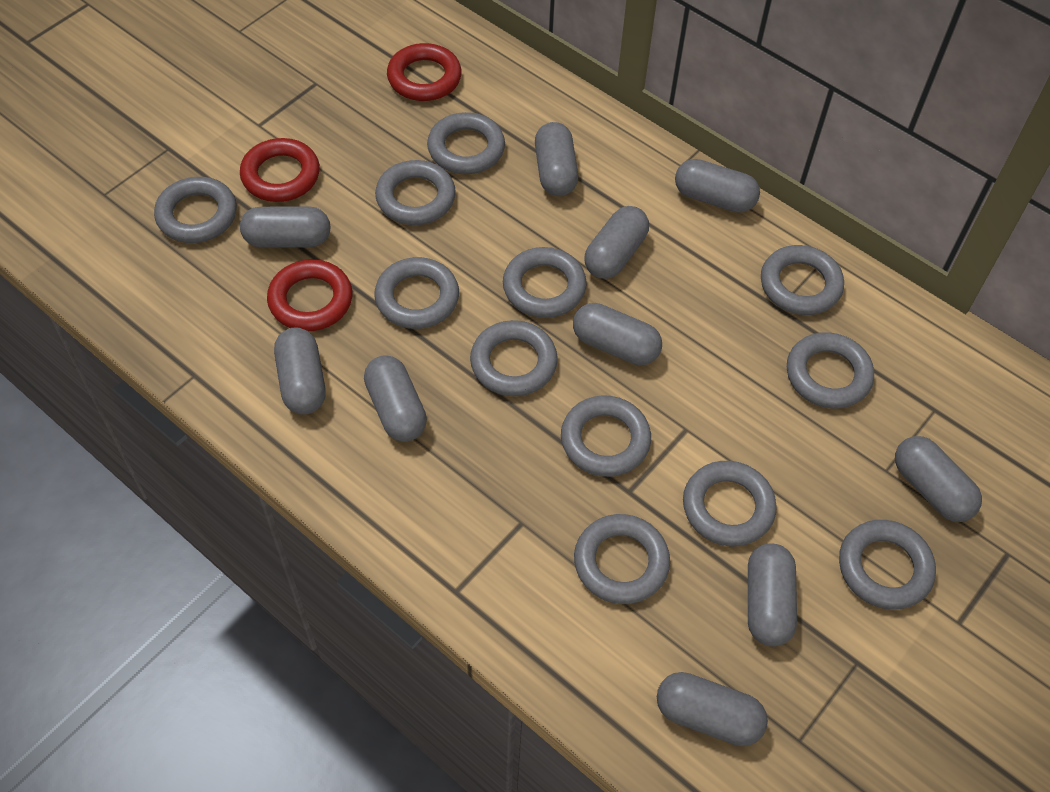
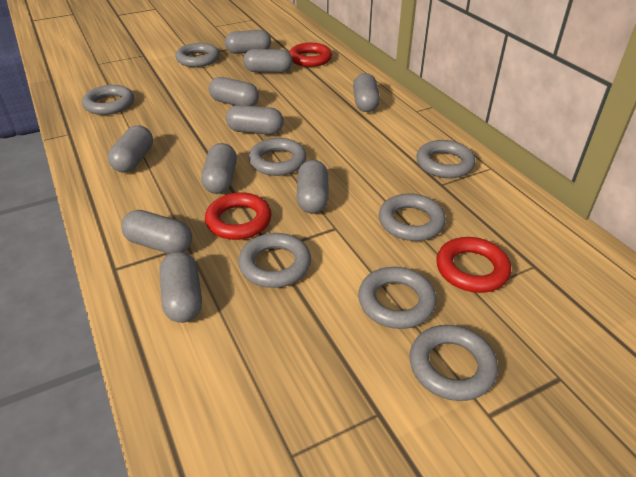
grey ring: 12 -> 8

